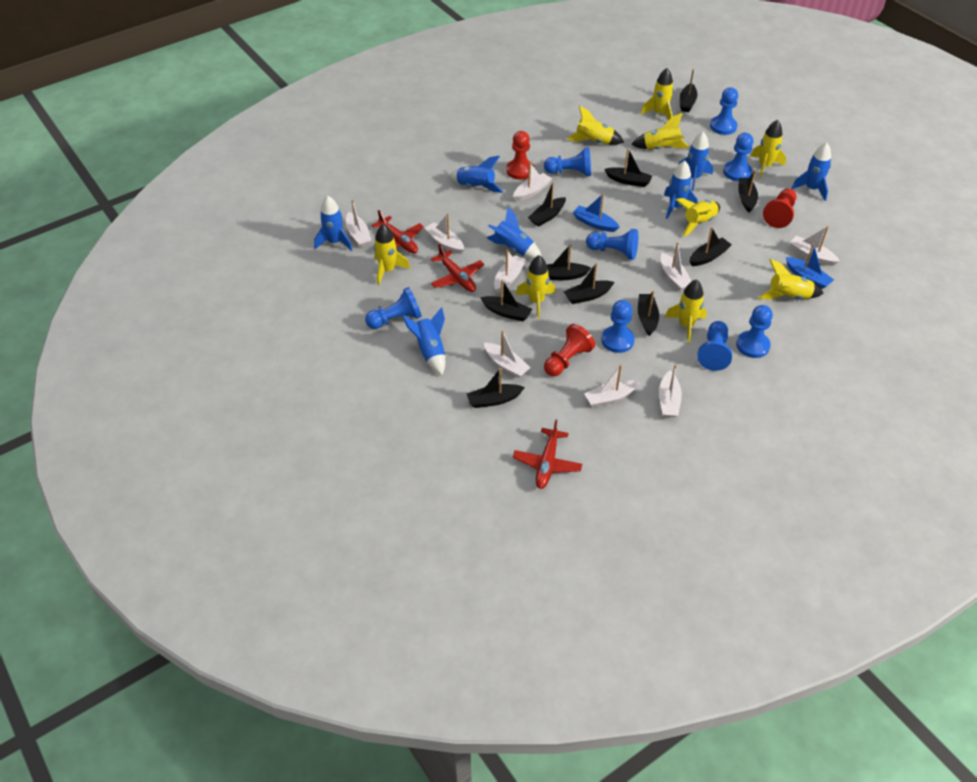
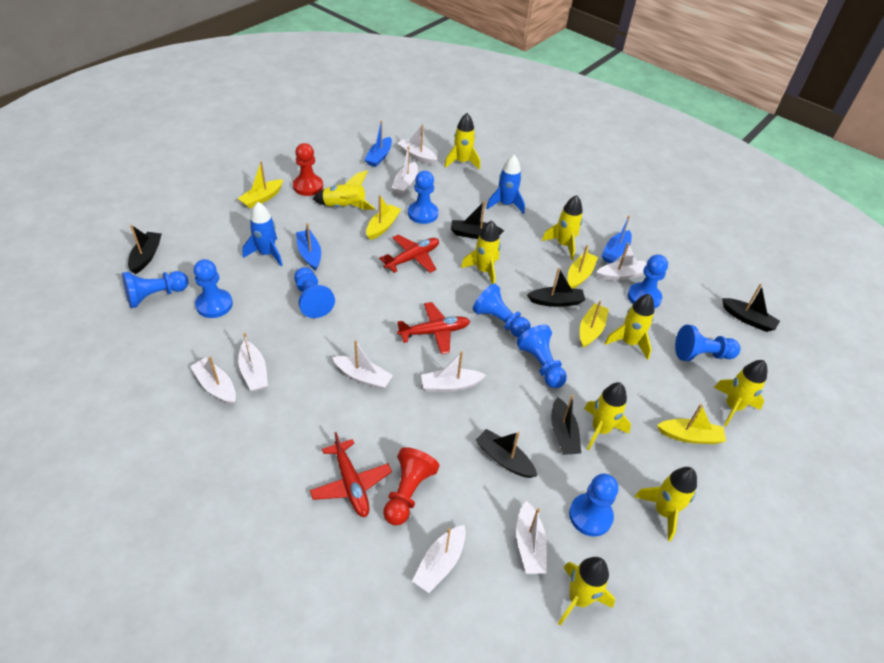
black boat: 10 -> 6
blue boat: 2 -> 3
blue pawn: 8 -> 9
blue rocket: 7 -> 2
red pawn: 3 -> 2
yellow boat: 0 -> 5

